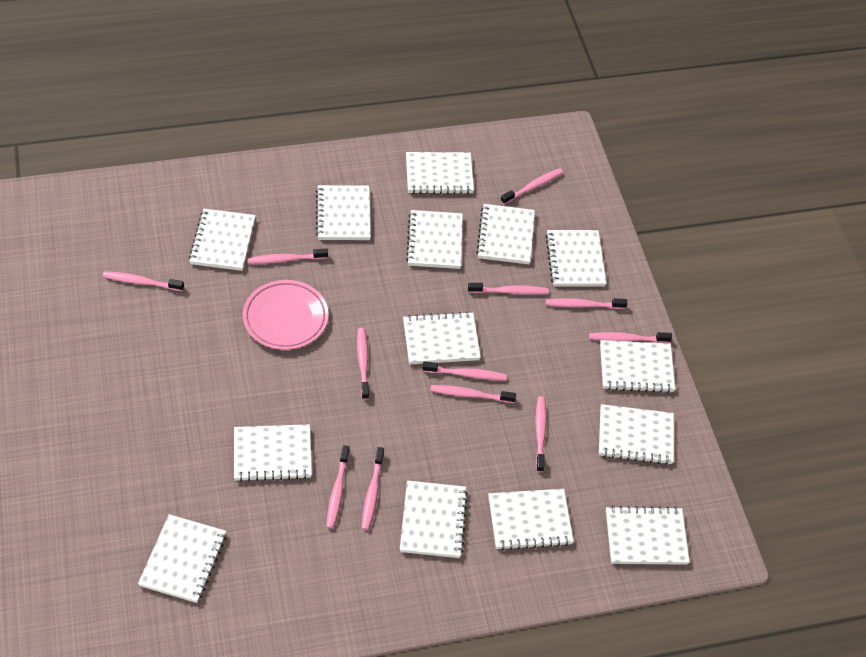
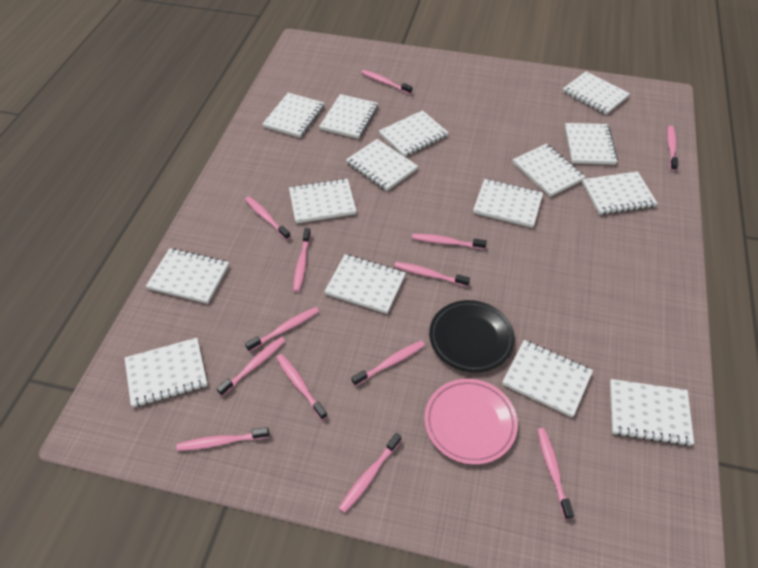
black plate: 0 -> 1
pink toothbrush: 12 -> 13
white notebook: 14 -> 15

